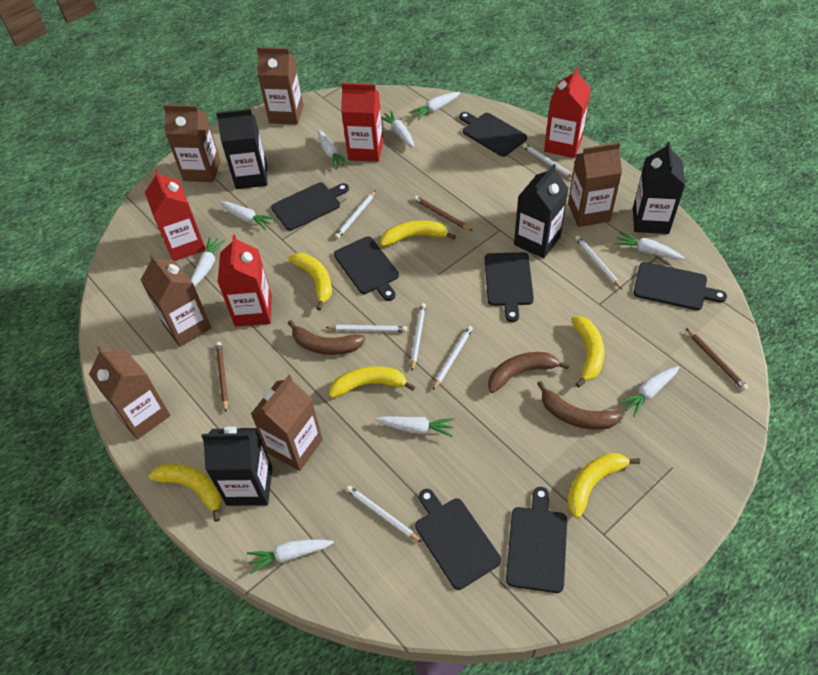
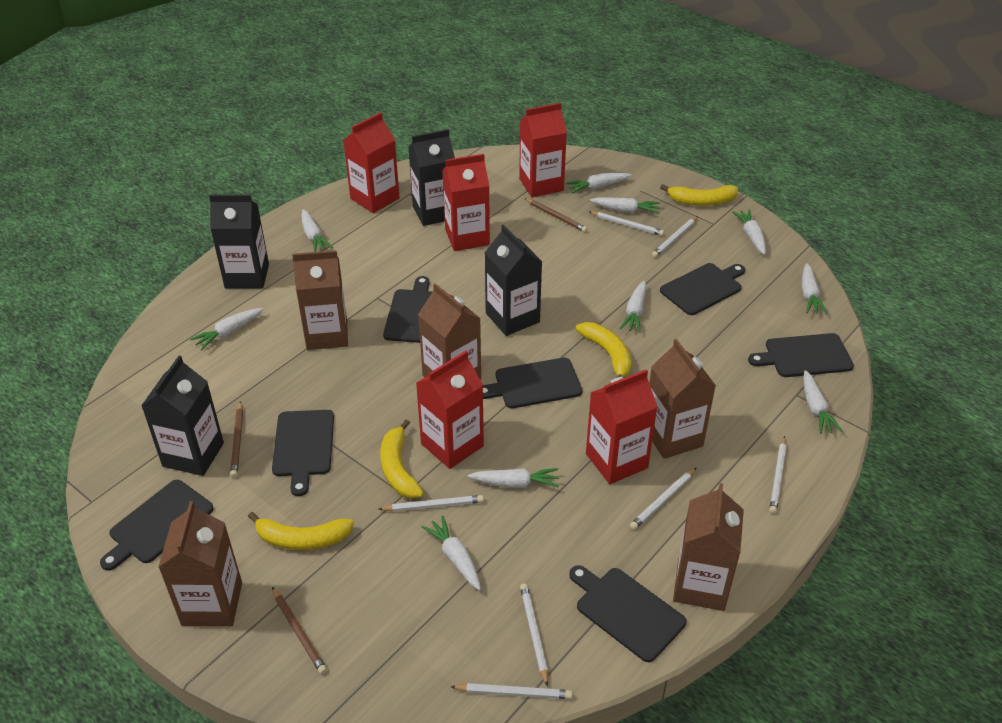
brown banana: 3 -> 0
brown carton: 6 -> 5
red carton: 4 -> 5
white carrot: 9 -> 10
yellow banana: 6 -> 4

